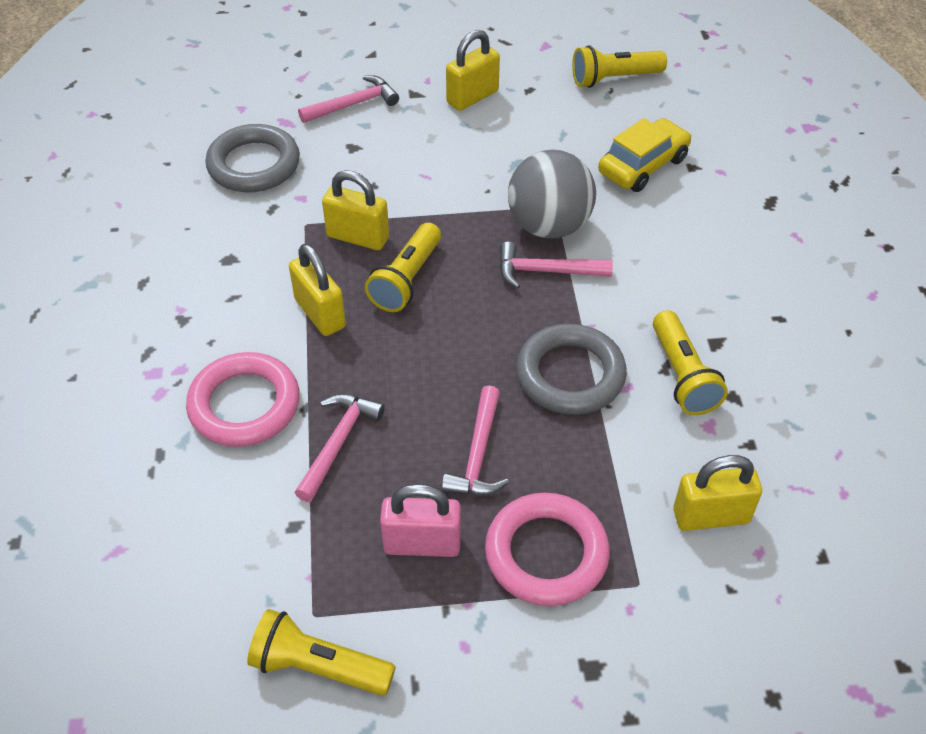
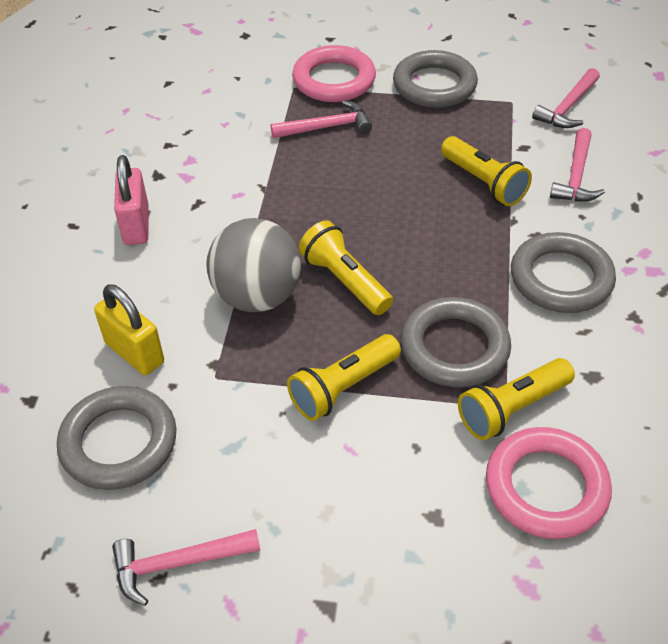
grey ring: 2 -> 4
yellow car: 1 -> 0
yellow padlock: 4 -> 1

